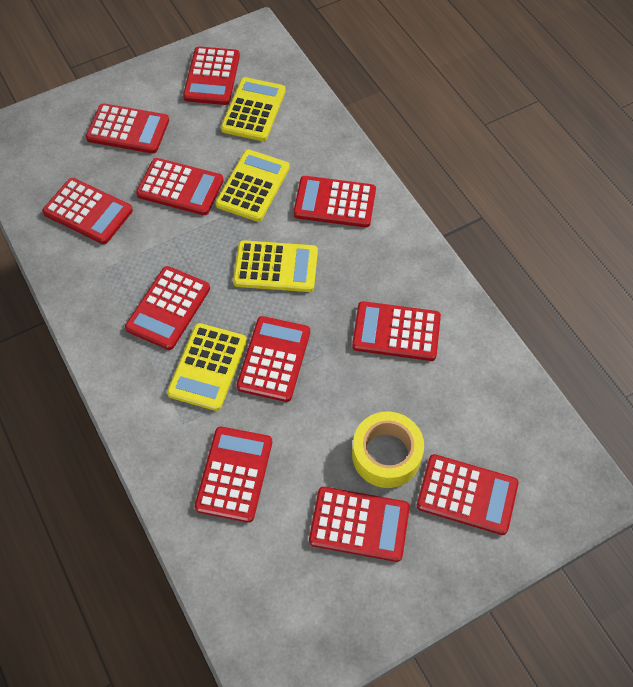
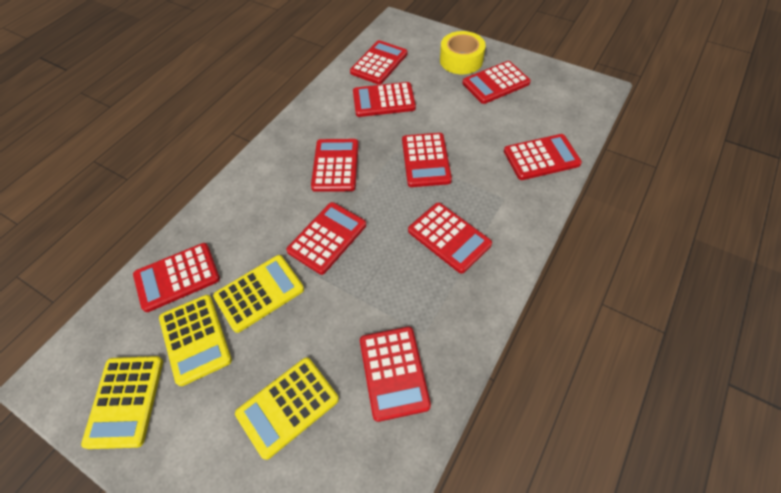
red calculator: 11 -> 10

